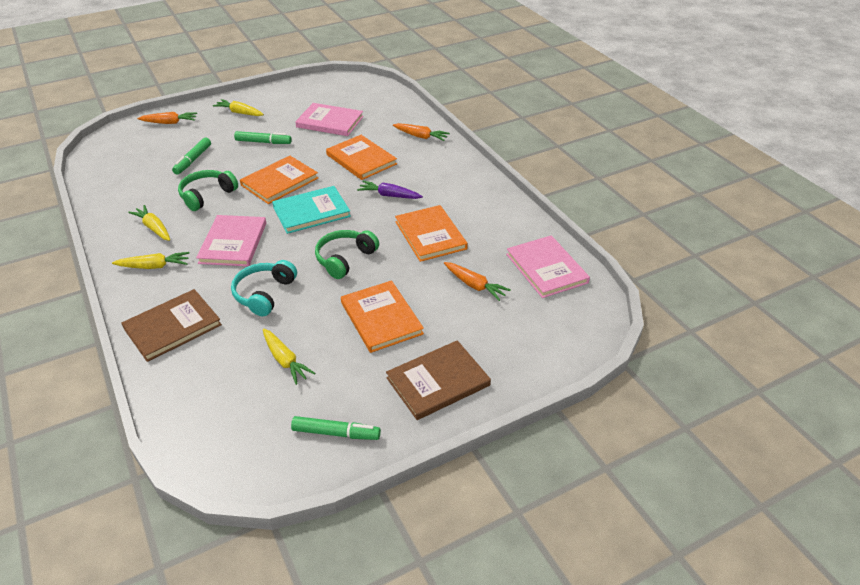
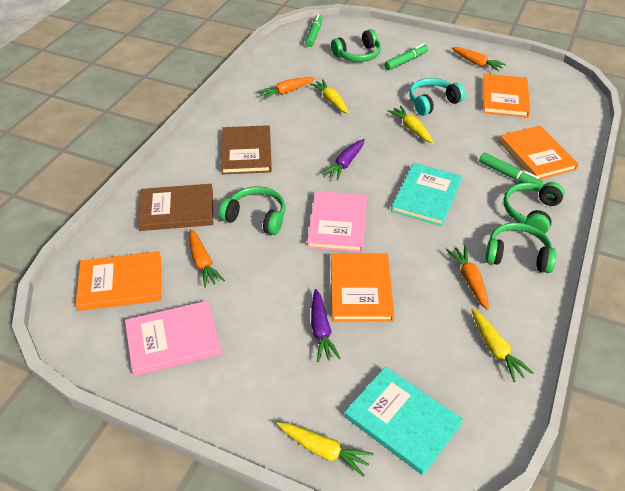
green headphones: 2 -> 4
orange carrot: 3 -> 4
pink book: 3 -> 2
purple carrot: 1 -> 2
turquoise book: 1 -> 2

